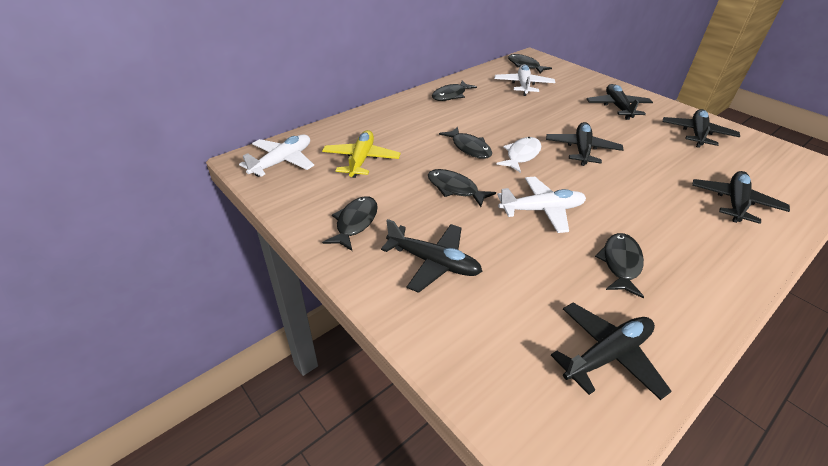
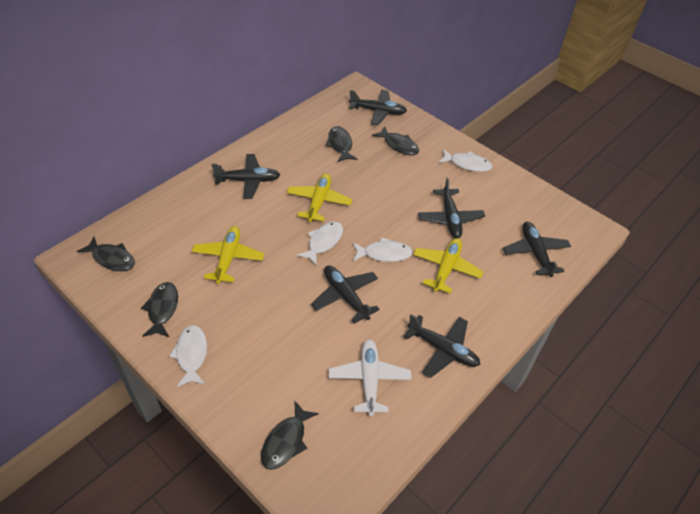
black fish: 6 -> 5
white fish: 1 -> 4
white plane: 3 -> 1
yellow plane: 1 -> 3

